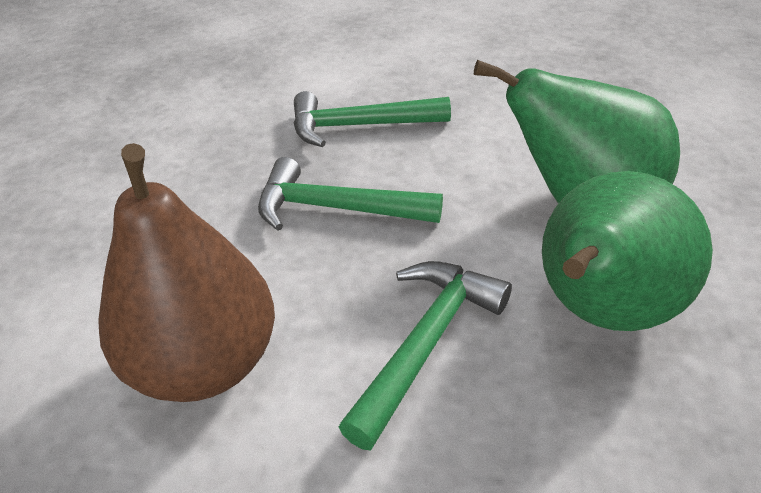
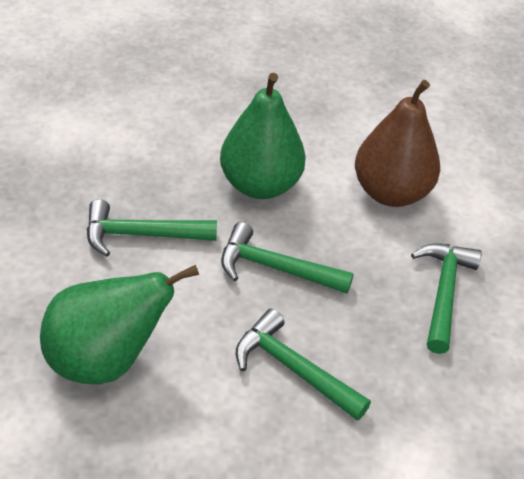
green hammer: 3 -> 4

